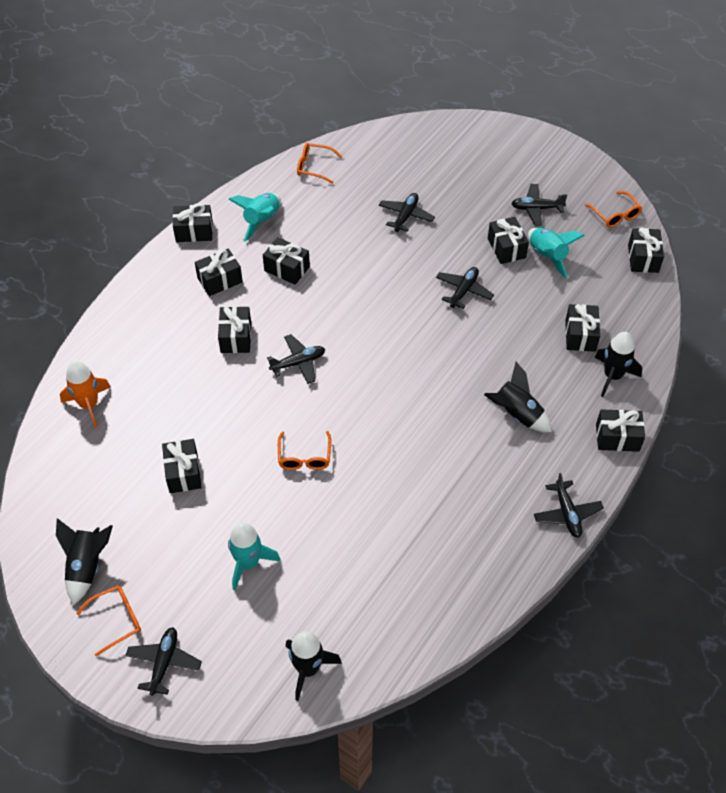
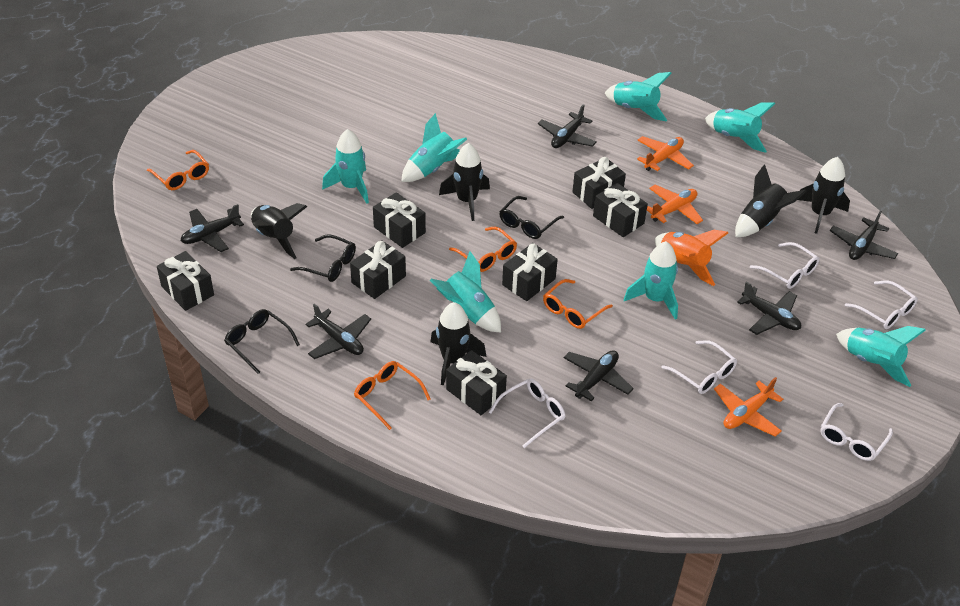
black gift: 9 -> 7
black glasses: 0 -> 3
black rocket: 4 -> 5
orange plane: 0 -> 3
turquoise rocket: 3 -> 7
white glasses: 0 -> 5

